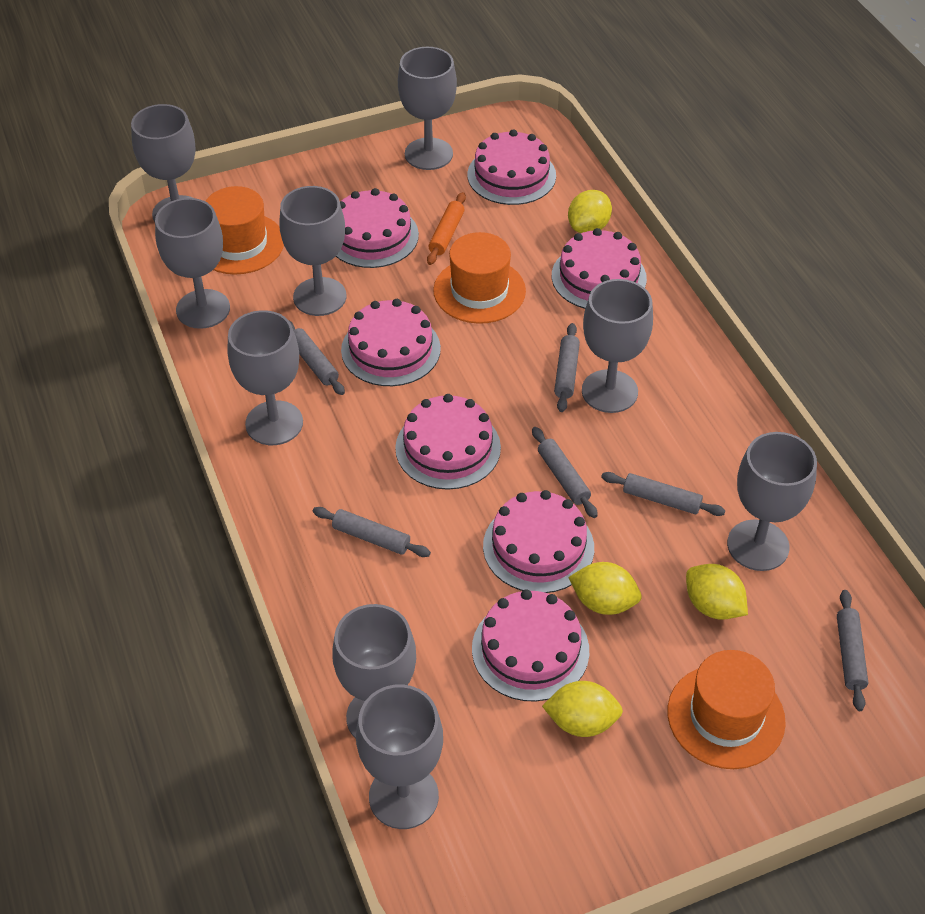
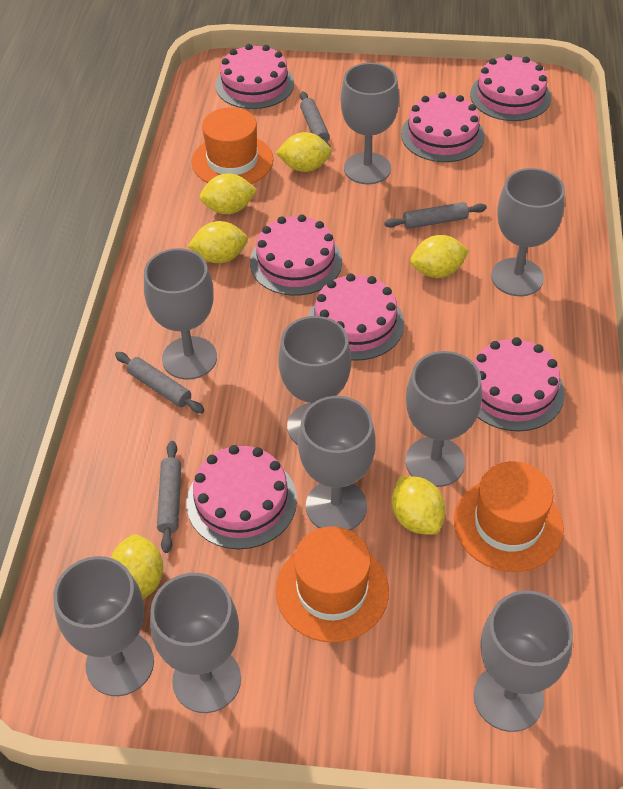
grey rolling pin: 6 -> 4
orange rolling pin: 1 -> 0
yellow lemon: 4 -> 6

